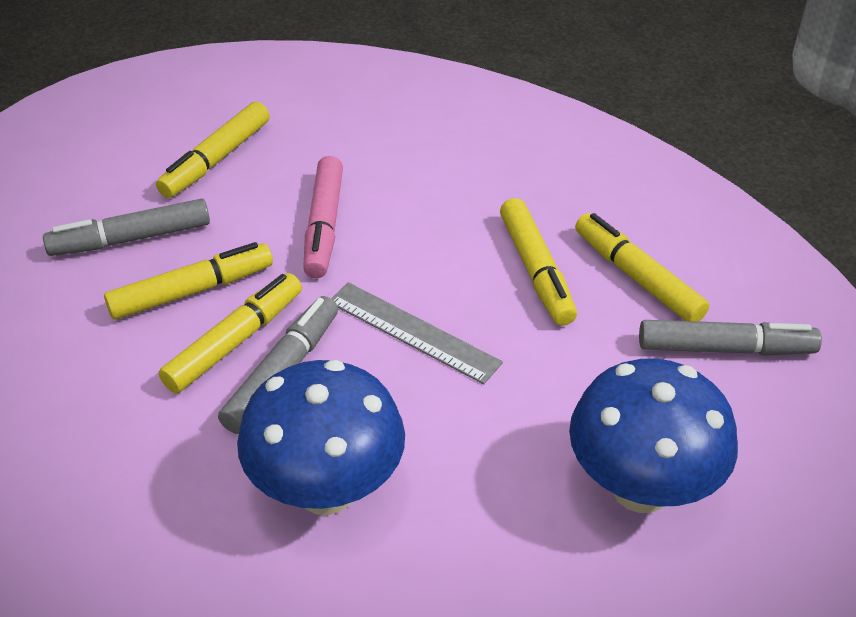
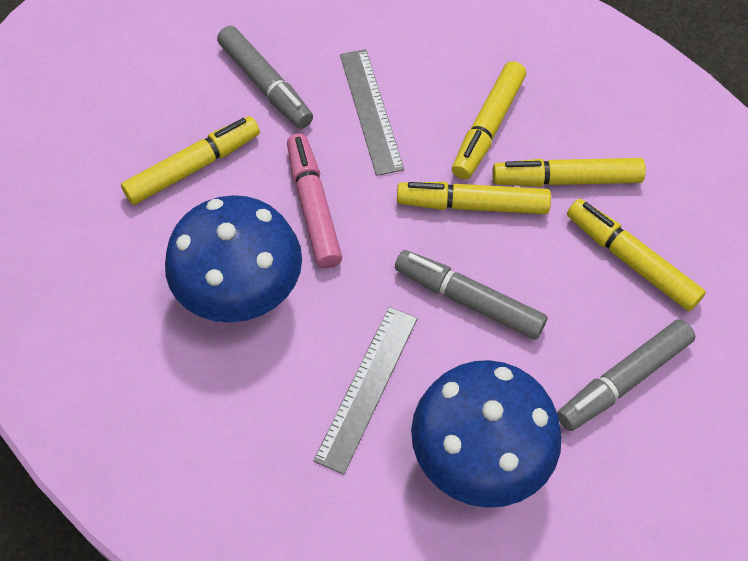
grey ruler: 1 -> 2

